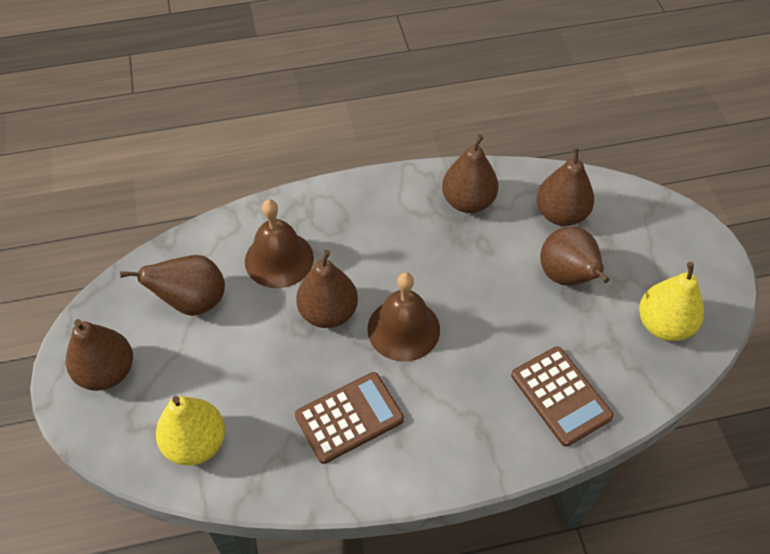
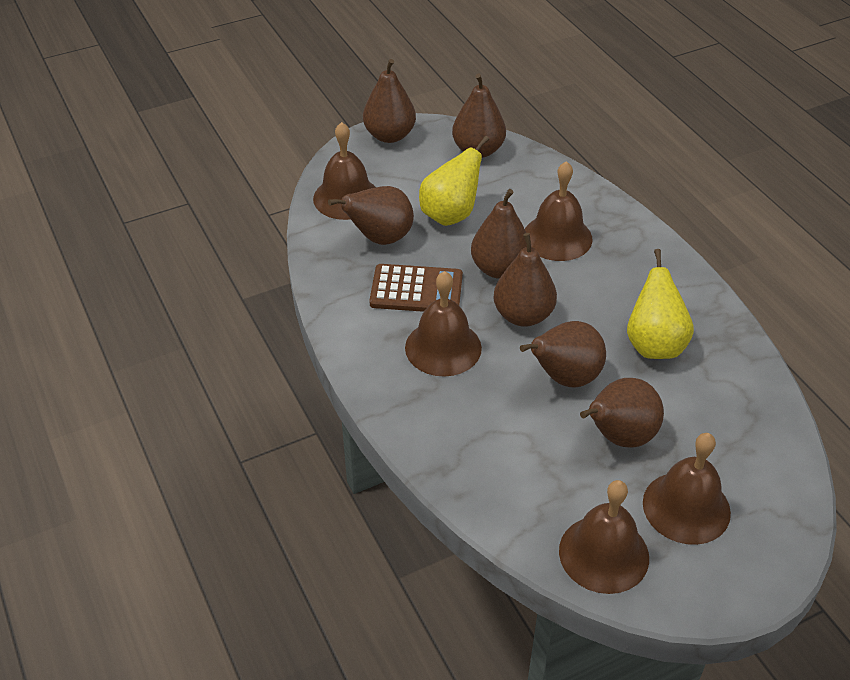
brown bell: 2 -> 5
brown calculator: 2 -> 1
brown pear: 6 -> 7

